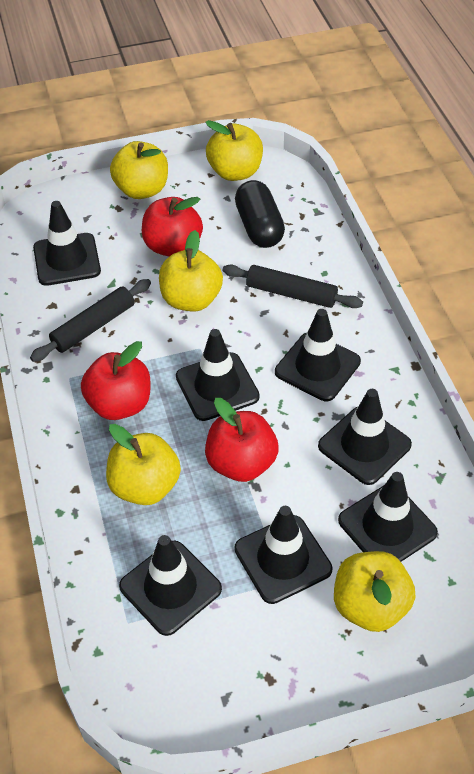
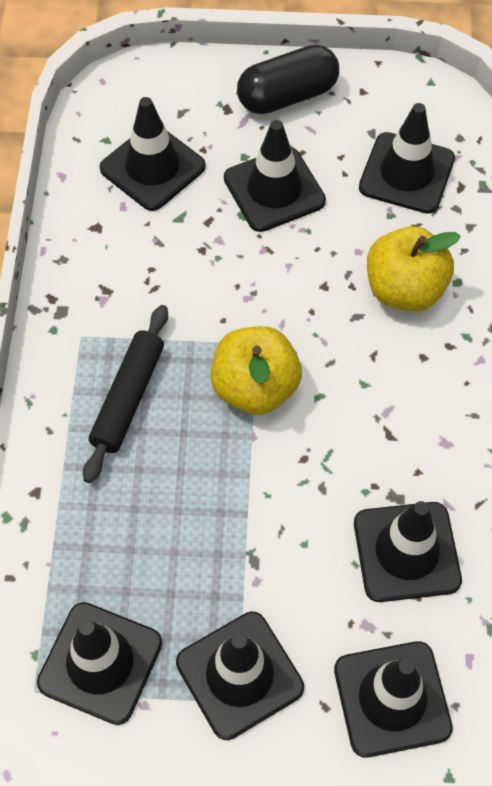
black rolling pin: 2 -> 1
red apple: 3 -> 0
yellow apple: 5 -> 2

